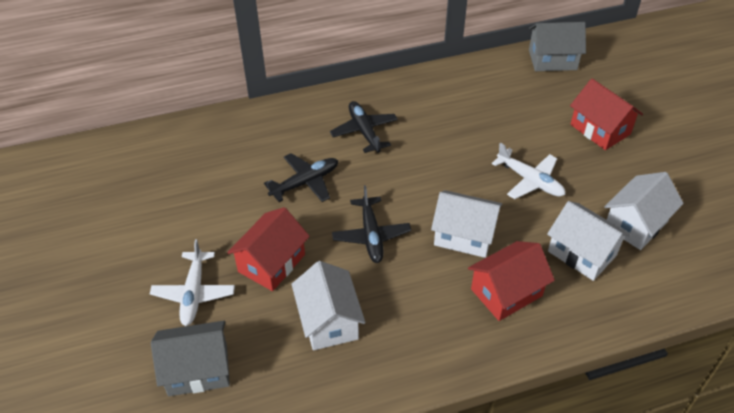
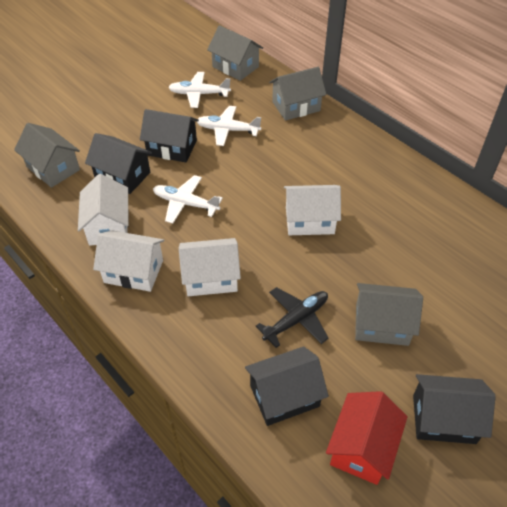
black house: 0 -> 4
black plane: 3 -> 1
grey house: 2 -> 4
red house: 3 -> 1
white plane: 2 -> 3

